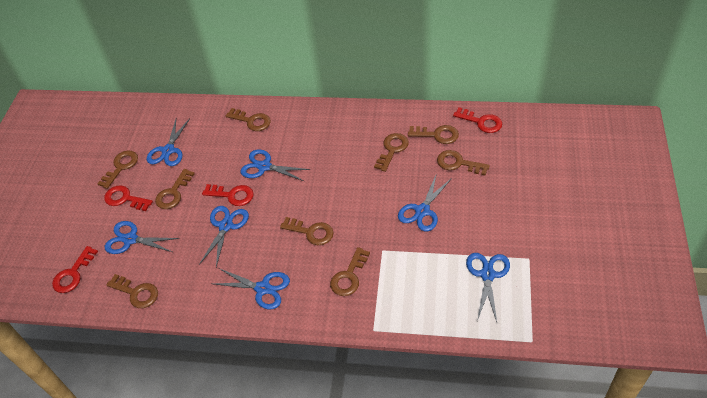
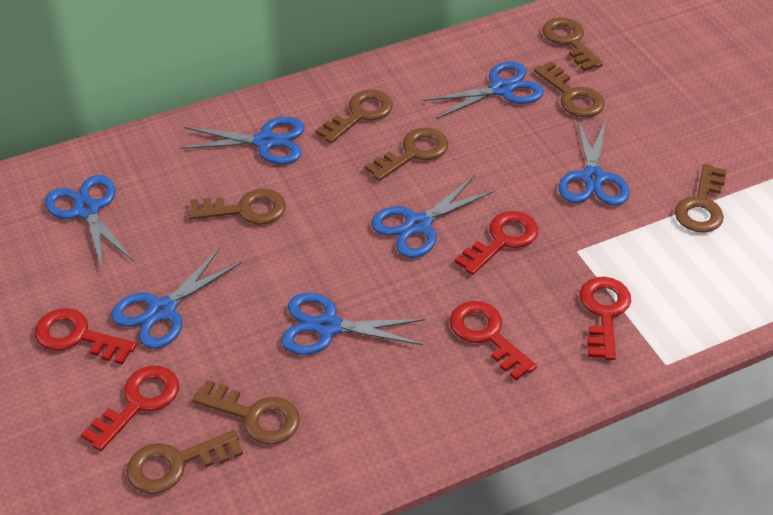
brown key: 9 -> 8
red key: 4 -> 5

